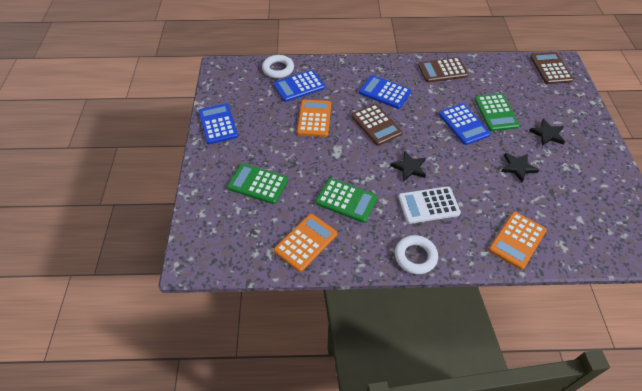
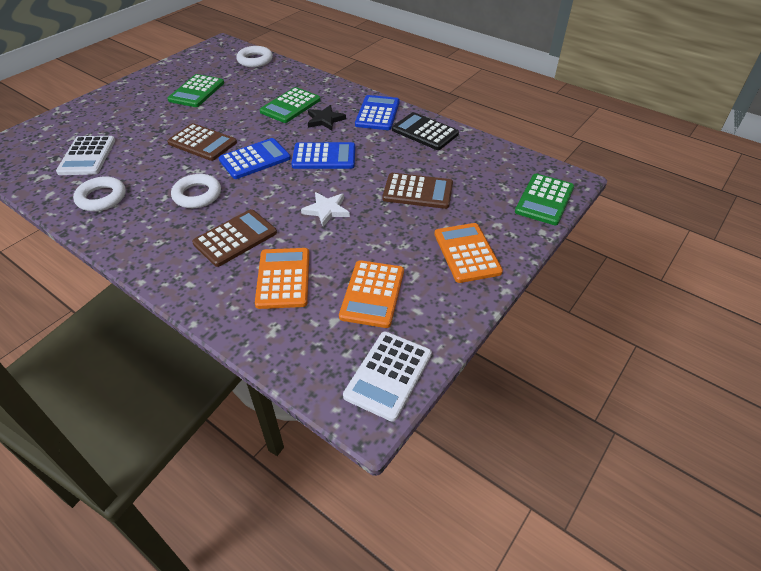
black calculator: 0 -> 1
black star: 3 -> 1
blue calculator: 4 -> 3
white calculator: 1 -> 2
white ring: 2 -> 3
white star: 0 -> 1

